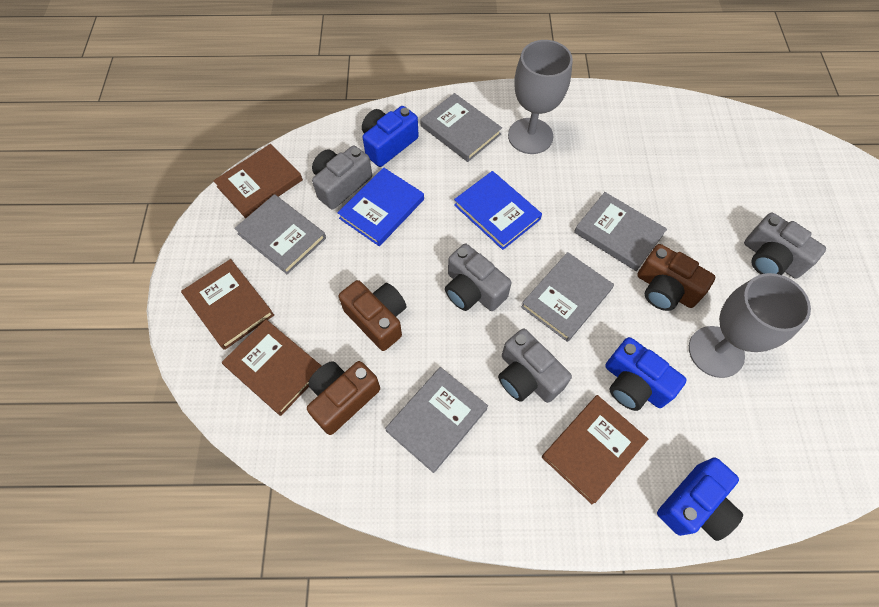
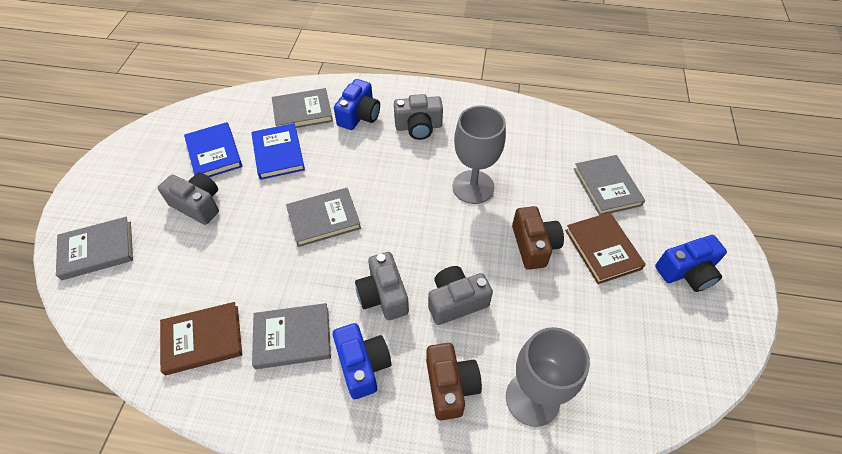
brown book: 4 -> 2
brown camera: 3 -> 2

